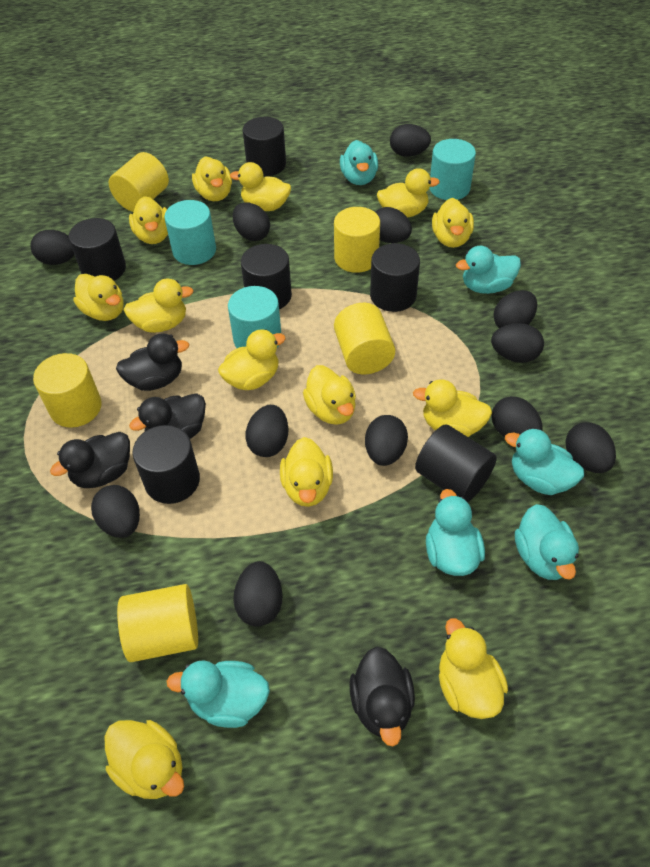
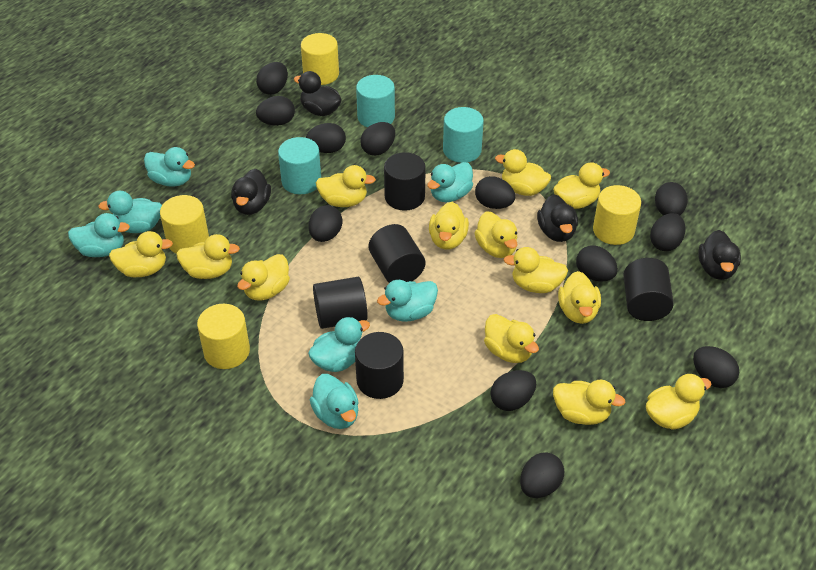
black cylinder: 6 -> 5
turquoise duck: 6 -> 7
yellow cylinder: 5 -> 4

